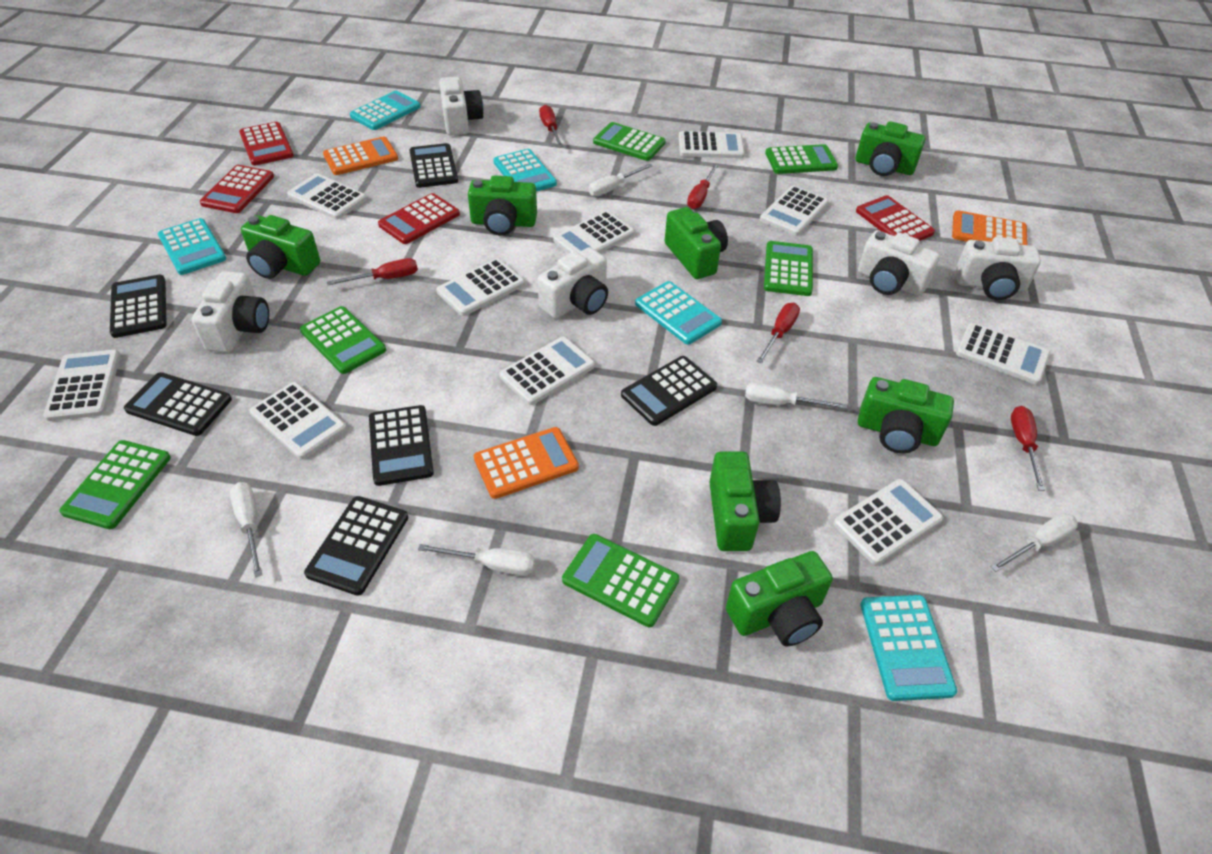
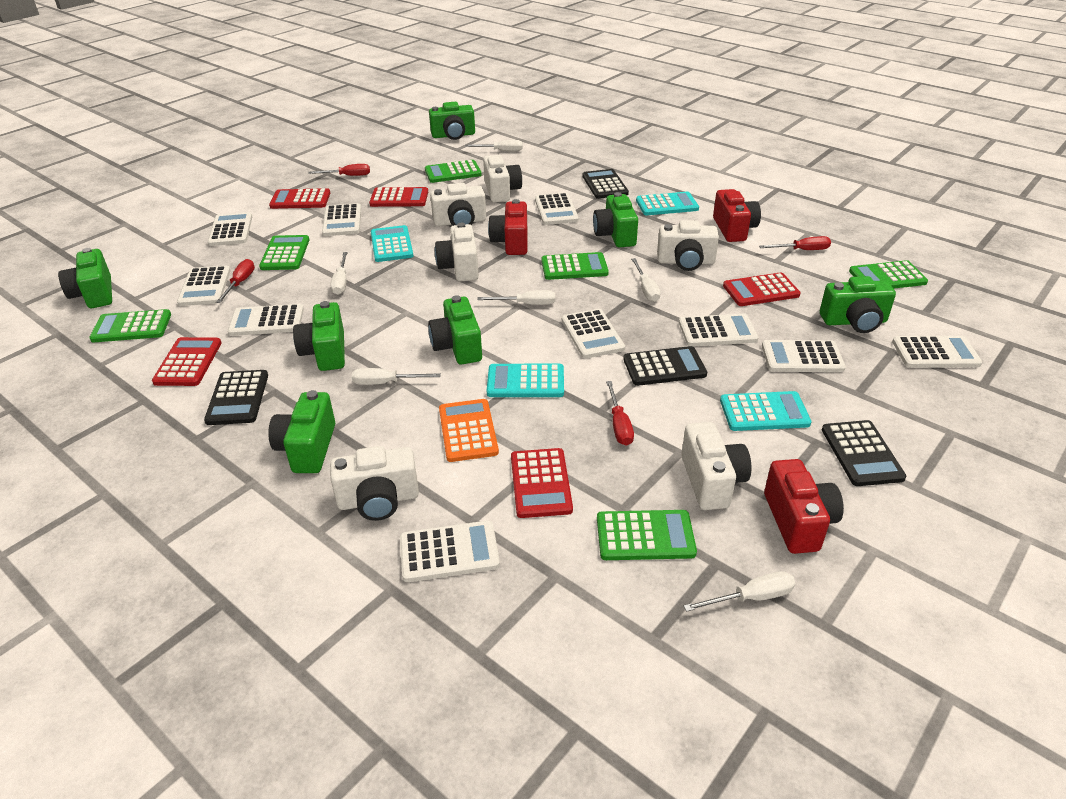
black calculator: 6 -> 4
orange calculator: 3 -> 1
red calculator: 4 -> 5
red camera: 0 -> 3
red screwdriver: 5 -> 4
turquoise calculator: 5 -> 4
white camera: 5 -> 6
white screwdriver: 5 -> 6

